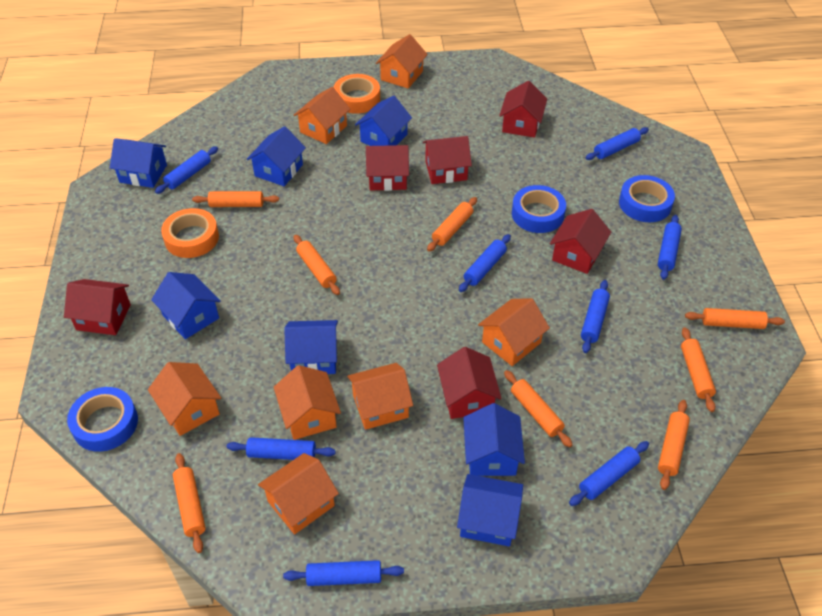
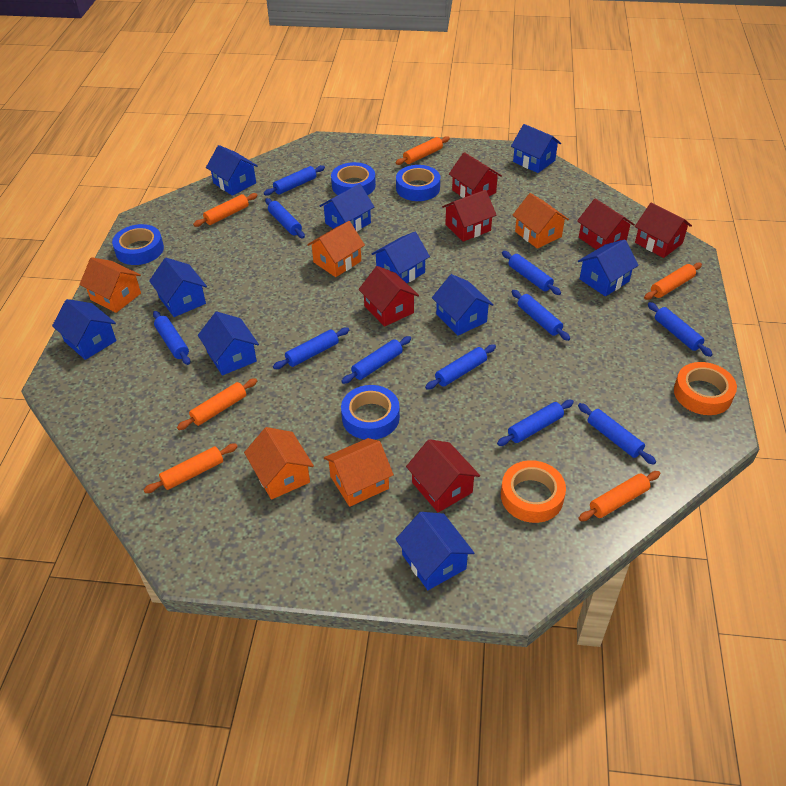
blue house: 7 -> 10
blue rolling pin: 8 -> 11
blue tape: 3 -> 4
orange house: 7 -> 5
orange rolling pin: 8 -> 6

